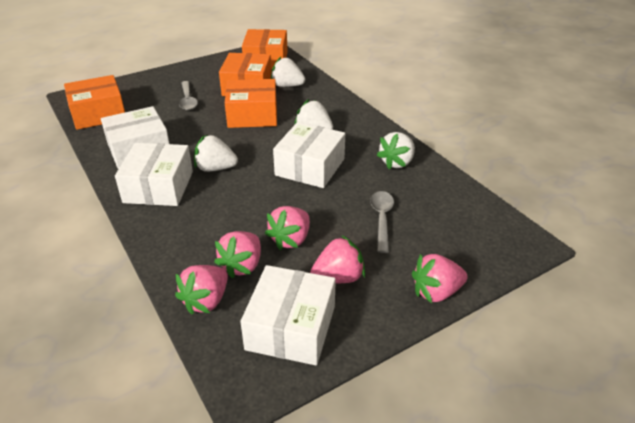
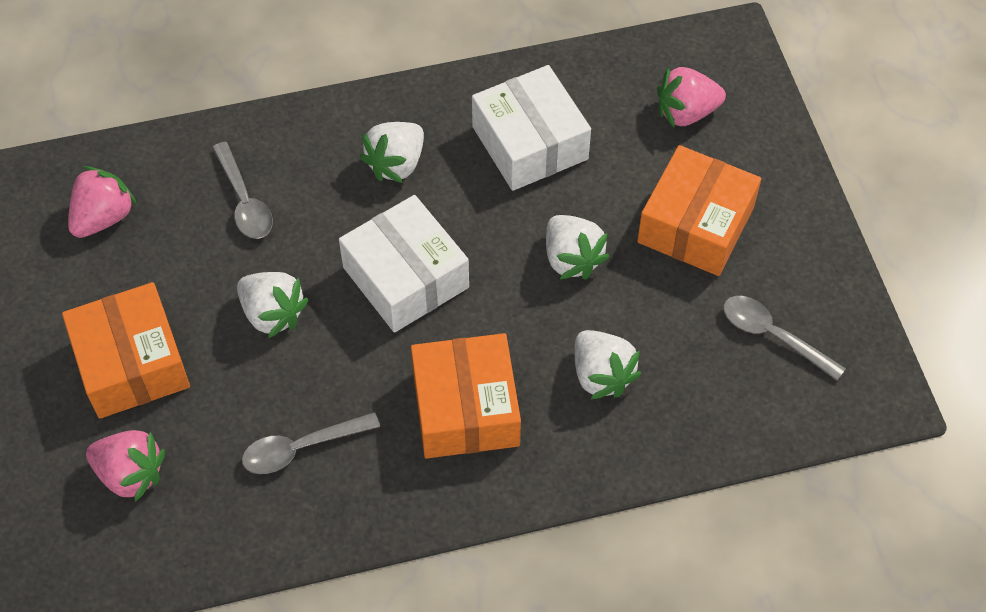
grey spoon: 2 -> 3
orange box: 4 -> 3
pink strawberry: 5 -> 3
white box: 4 -> 2

